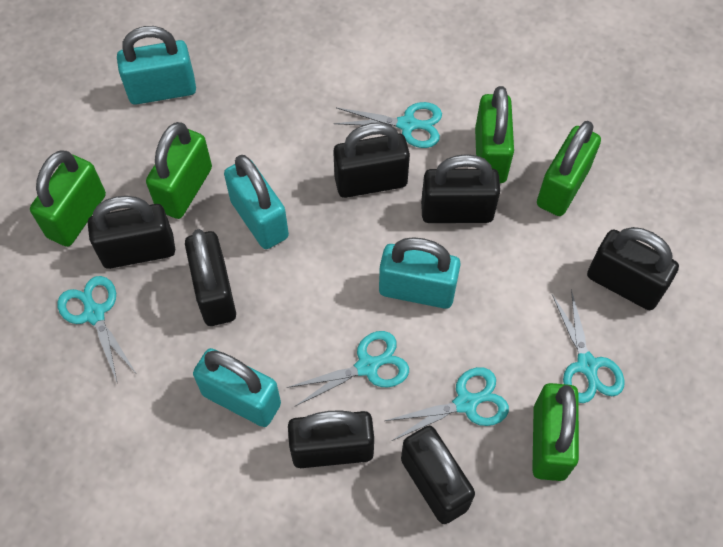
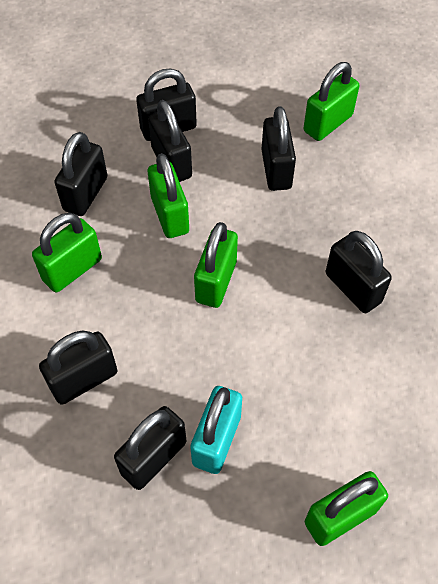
turquoise padlock: 4 -> 1
turquoise scissors: 5 -> 0

